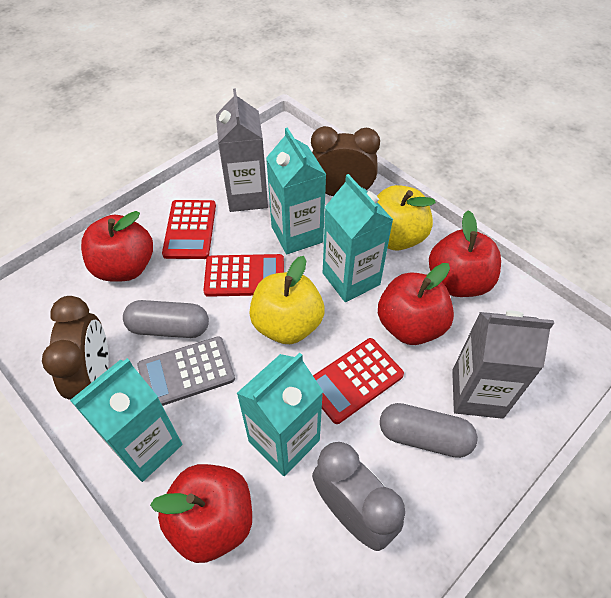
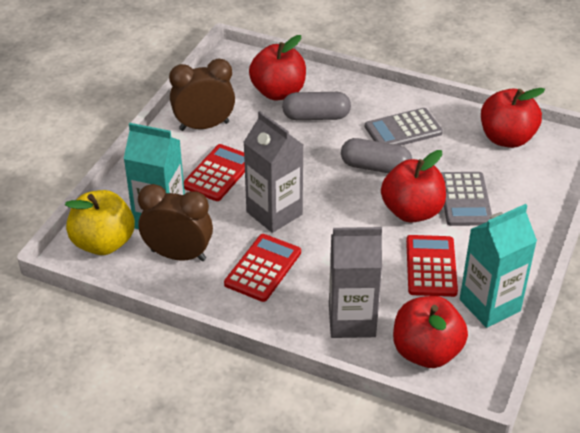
grey calculator: 1 -> 2
grey clock: 1 -> 0
turquoise carton: 4 -> 2
yellow apple: 2 -> 1

